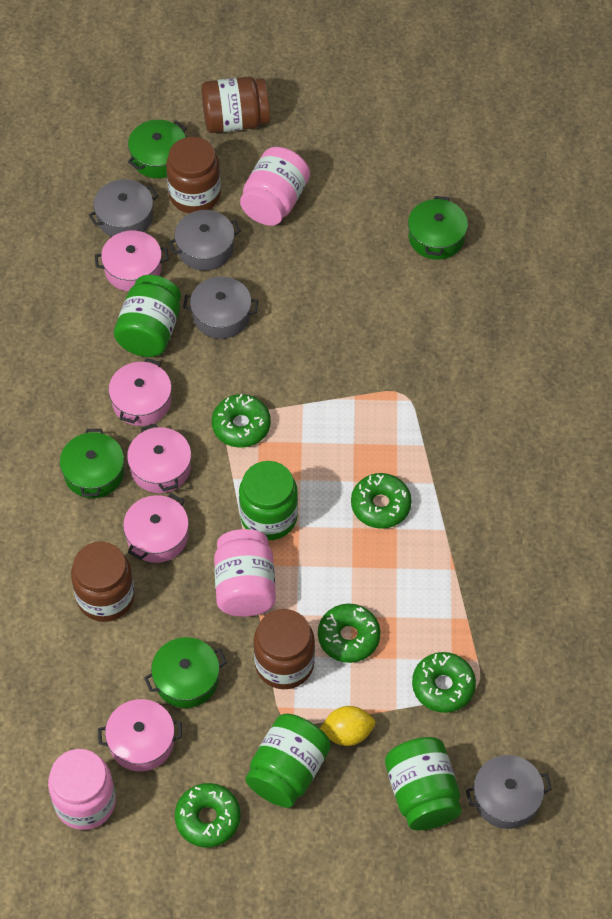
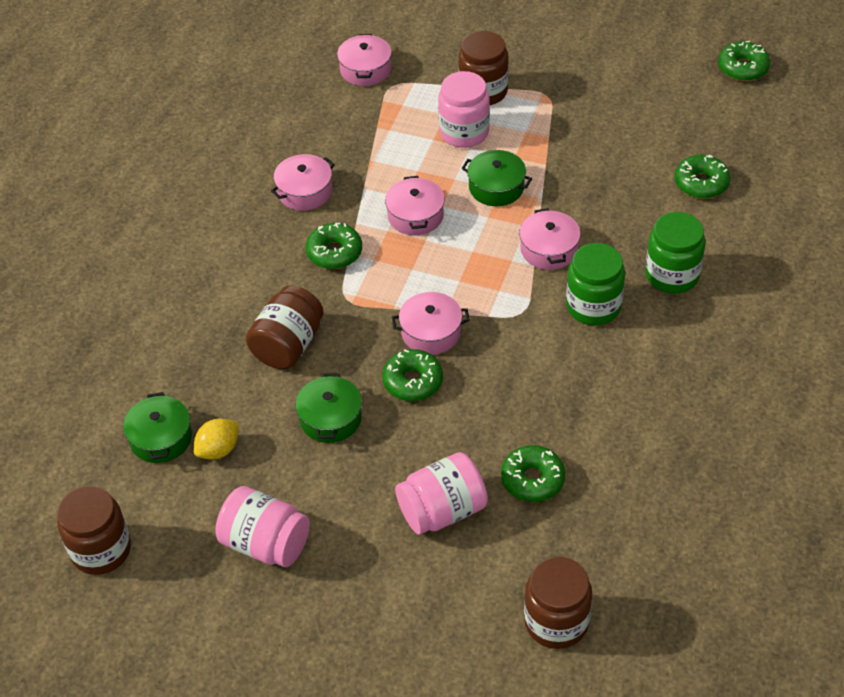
green jar: 4 -> 2
green pot: 4 -> 3
grey pot: 4 -> 0

